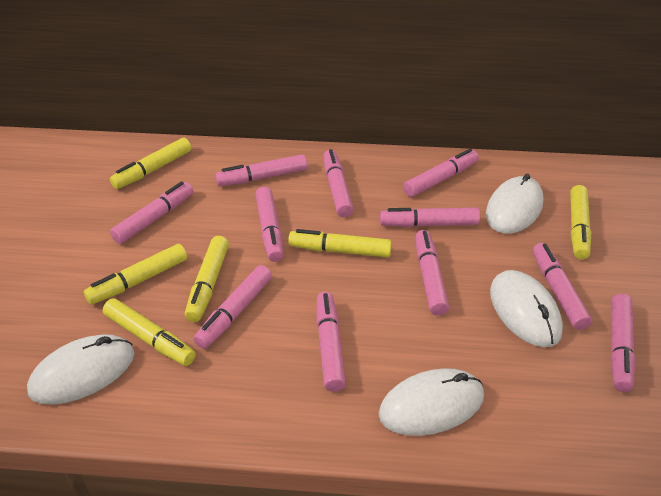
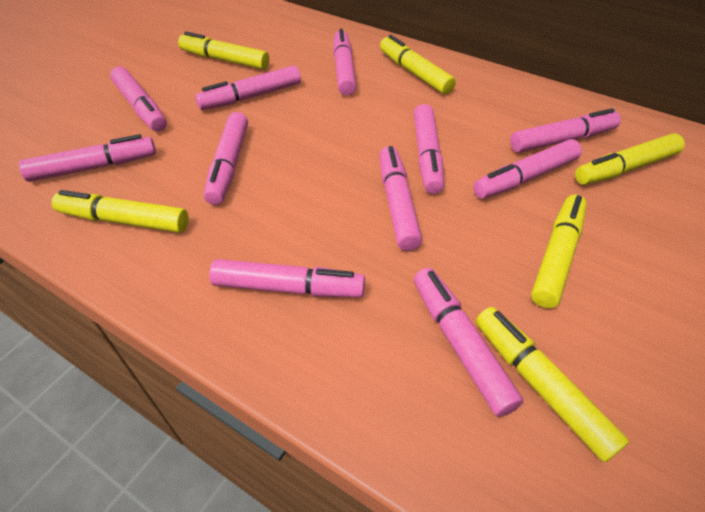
white mouse: 4 -> 0

